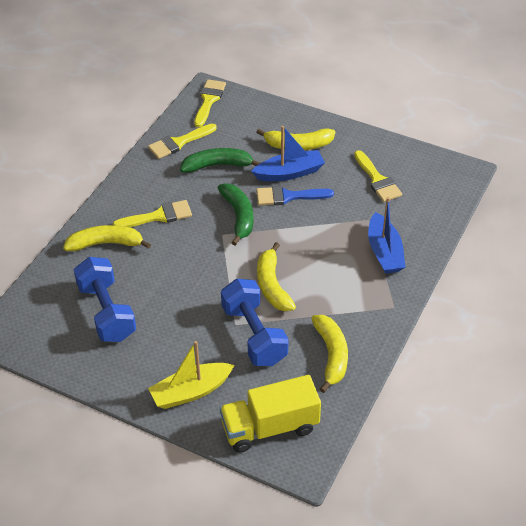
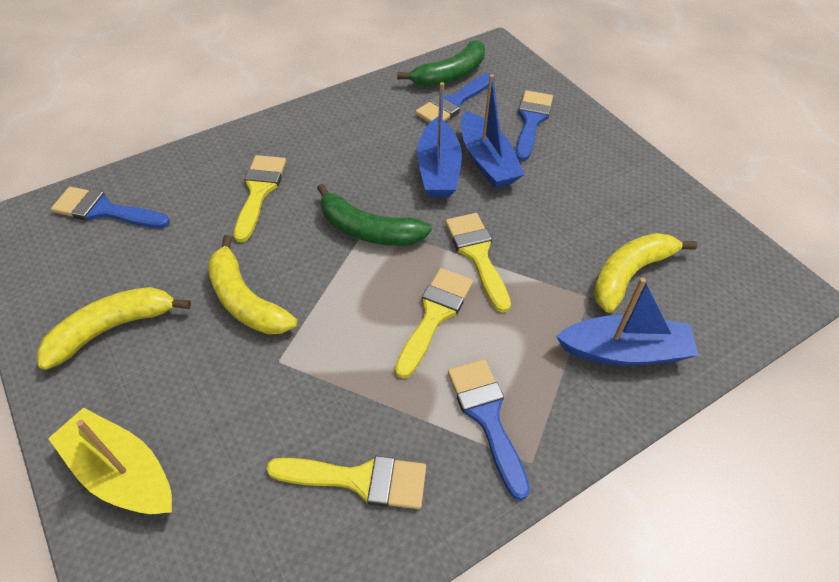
blue boat: 2 -> 3
blue brush: 1 -> 4
blue dumbbell: 2 -> 0
yellow banana: 4 -> 3
yellow truck: 1 -> 0

